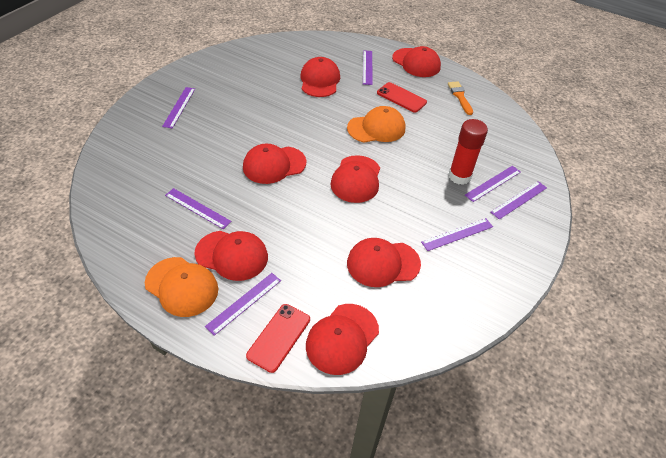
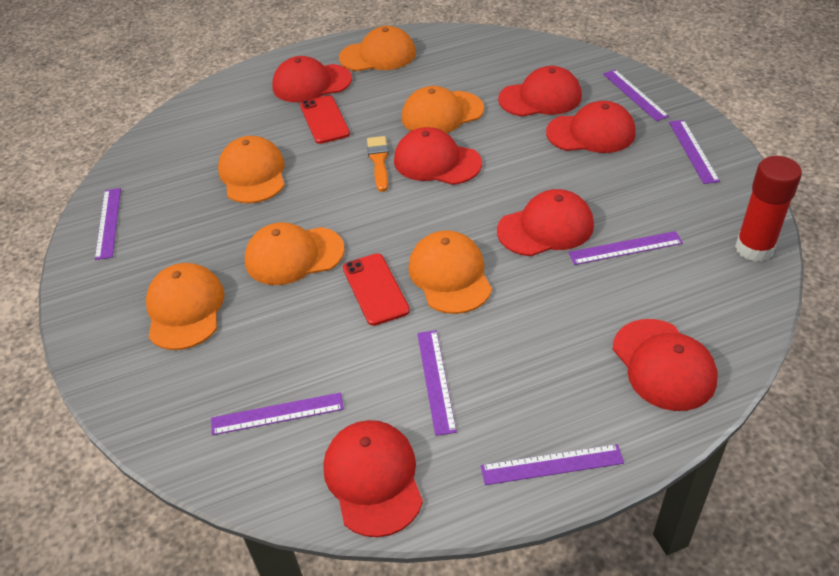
orange cap: 2 -> 6

